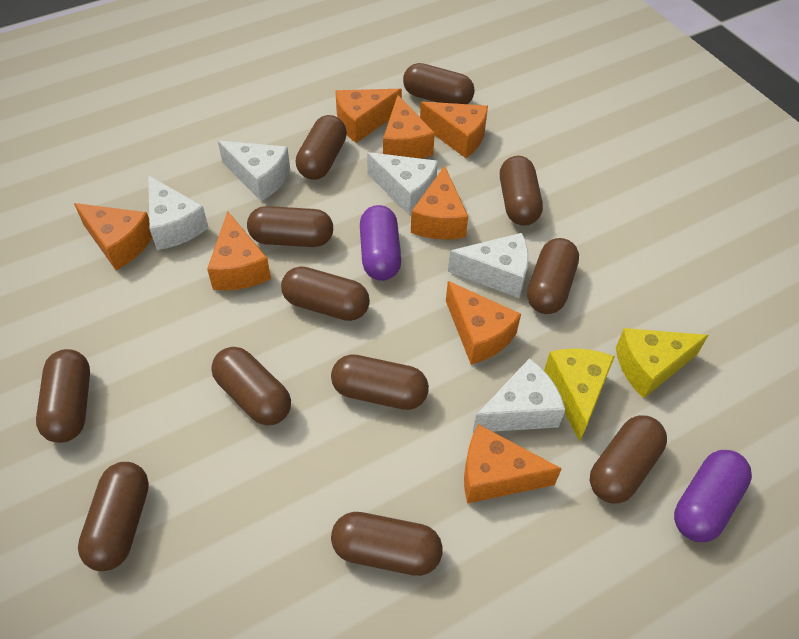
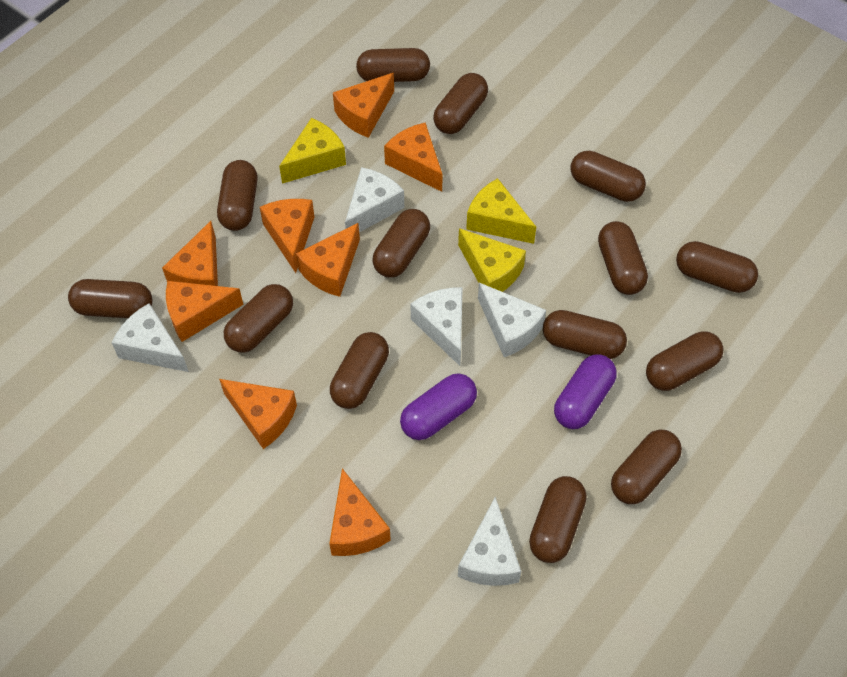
brown capsule: 12 -> 14
yellow cheese: 2 -> 3

